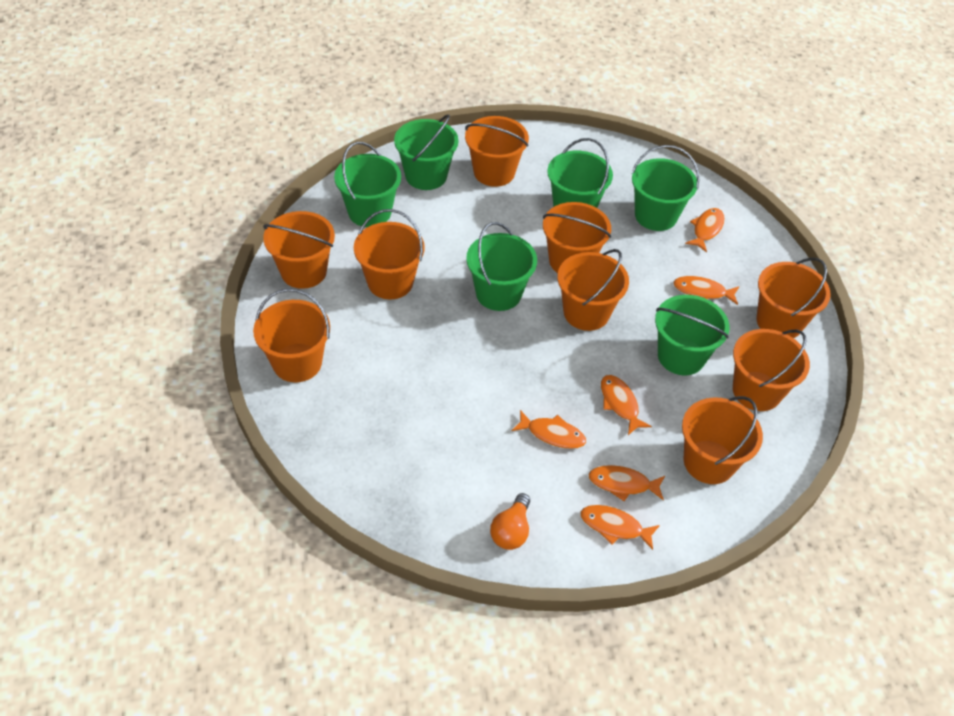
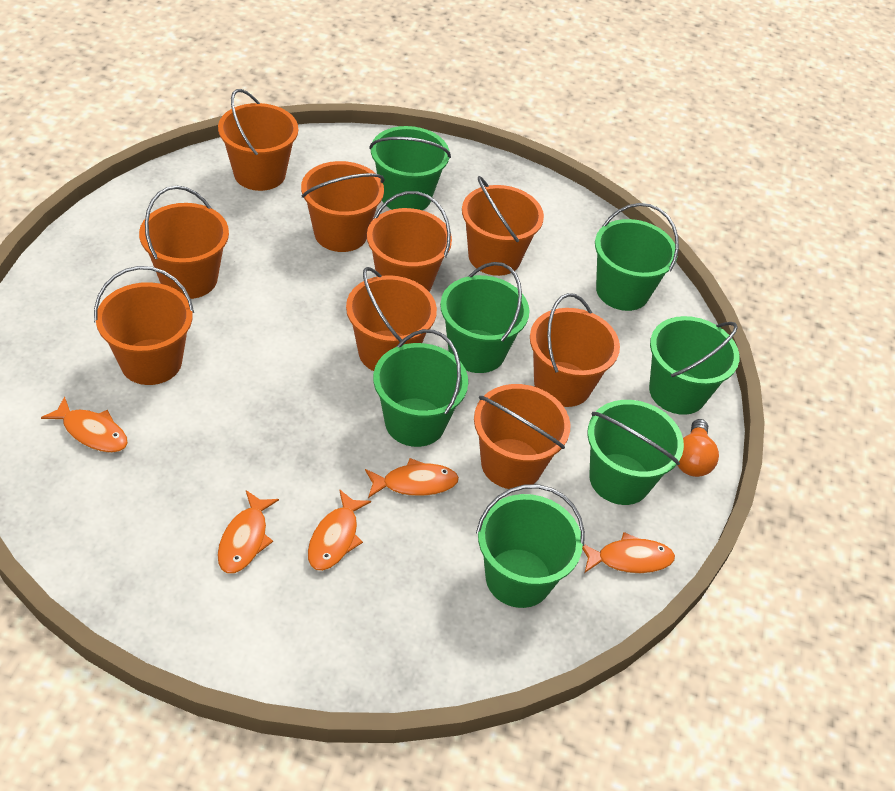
green bucket: 6 -> 7
orange fish: 6 -> 5

